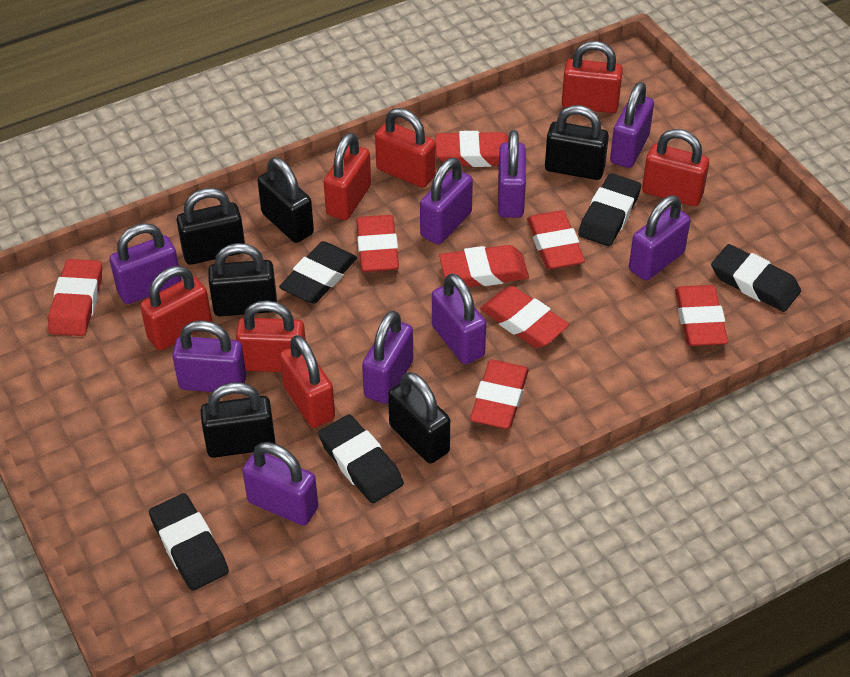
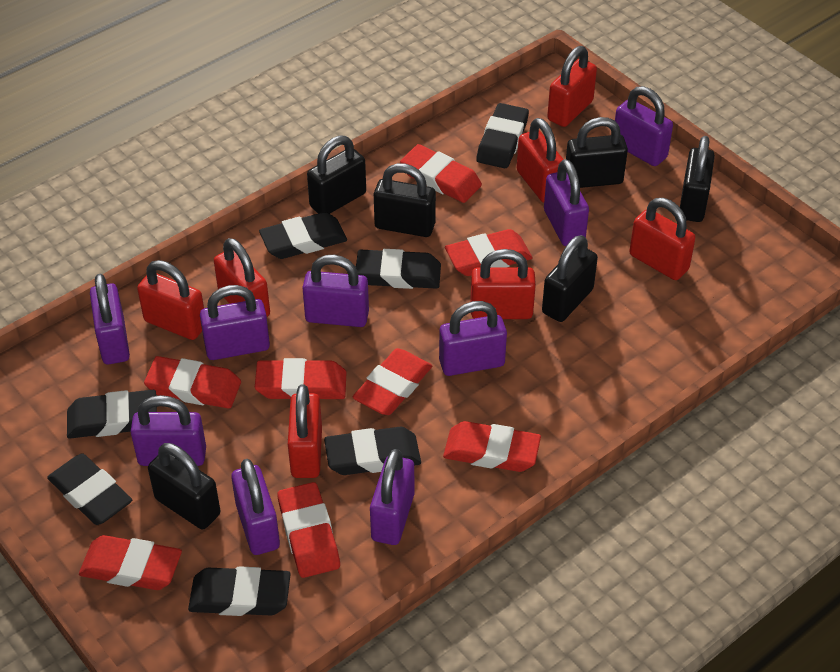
black eraser: 5 -> 7

